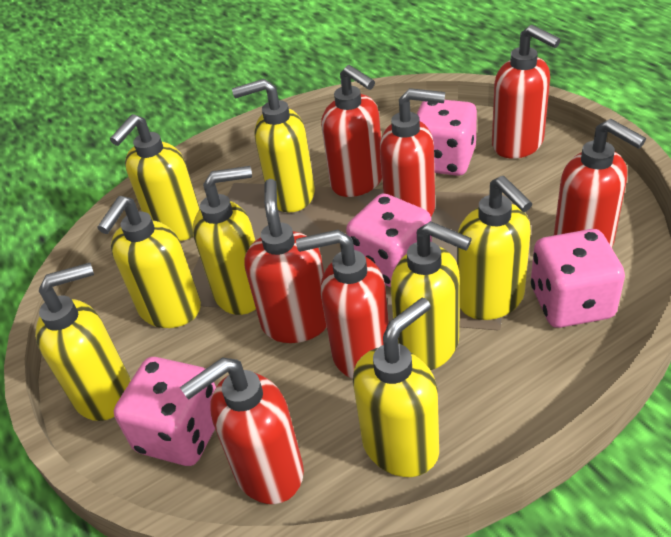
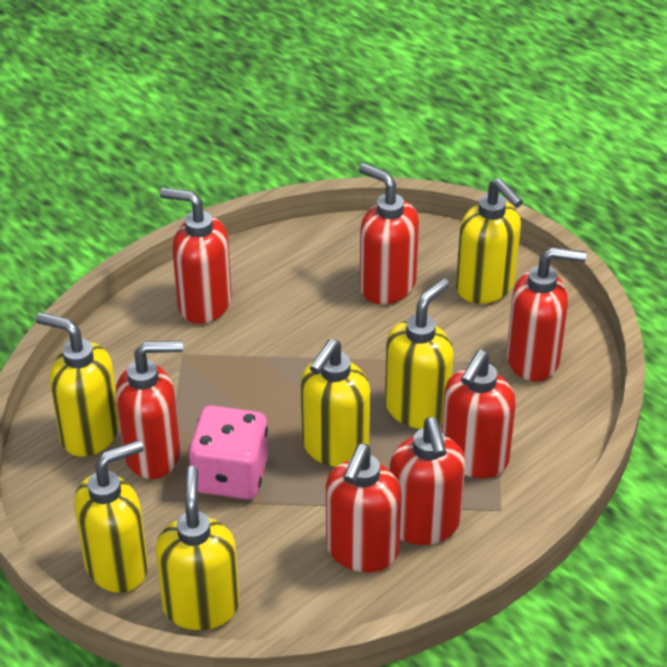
pink dice: 4 -> 1
yellow soap dispenser: 8 -> 6

